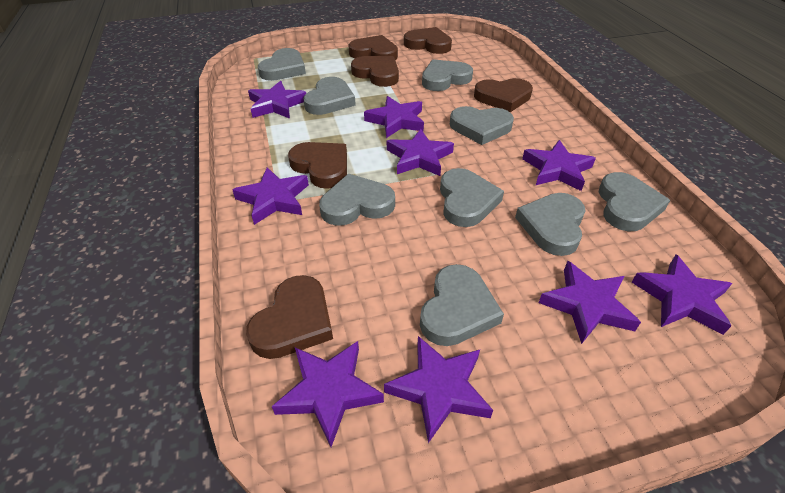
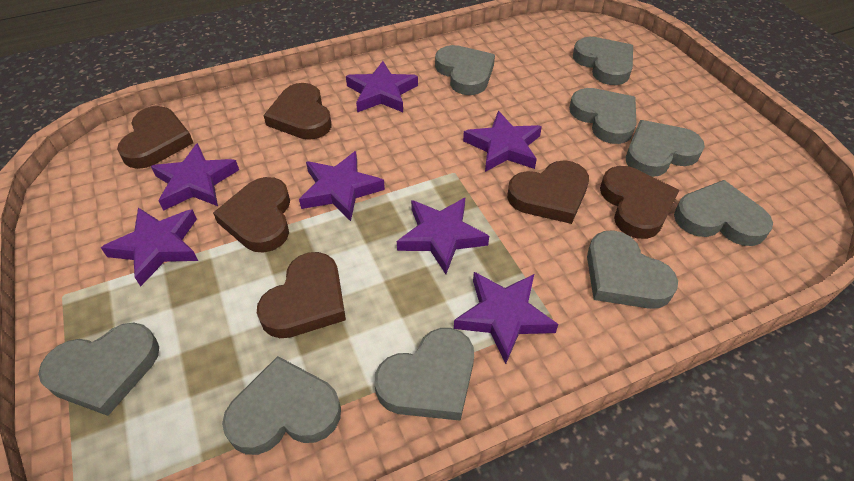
purple star: 9 -> 7

